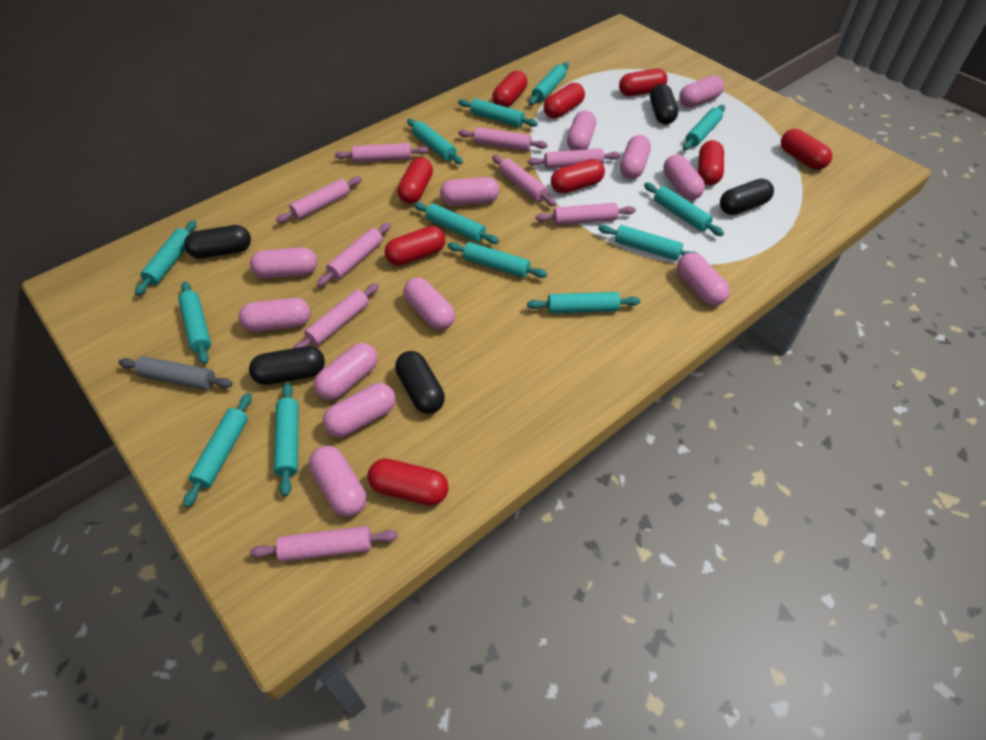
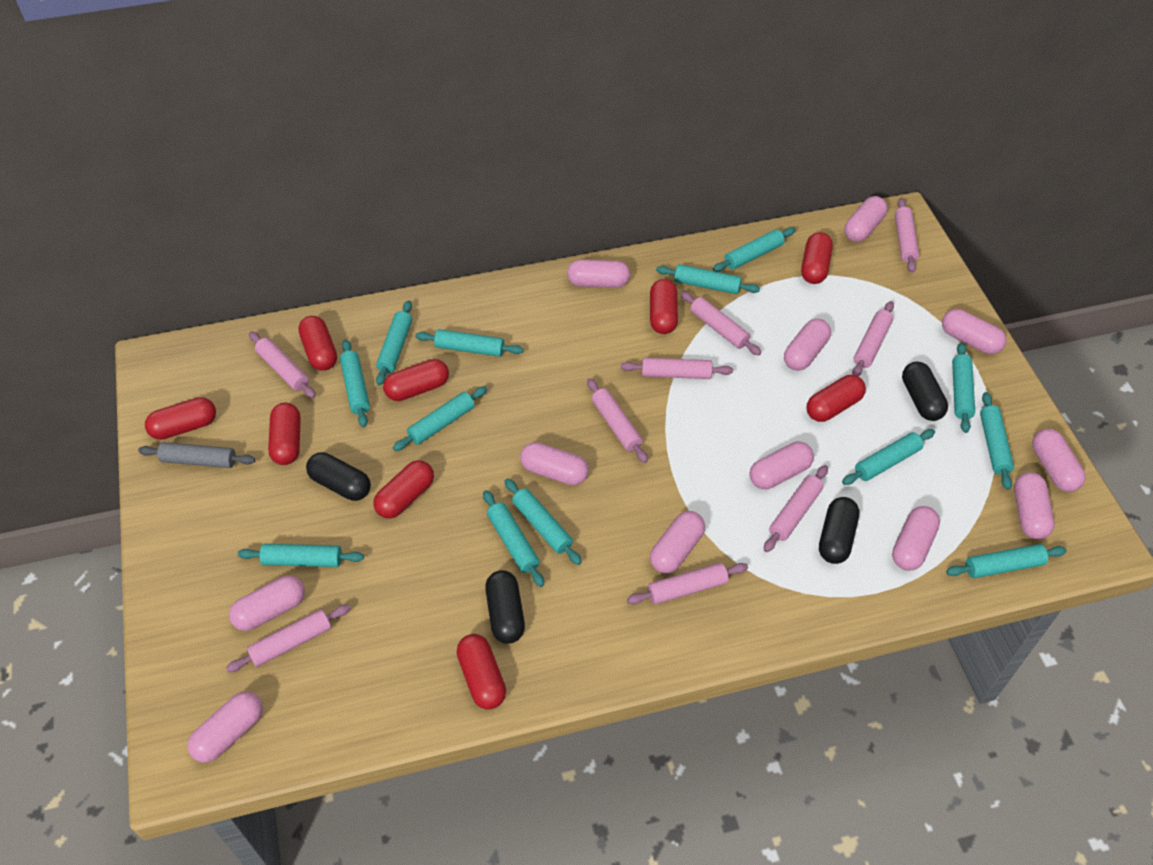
black capsule: 5 -> 4

